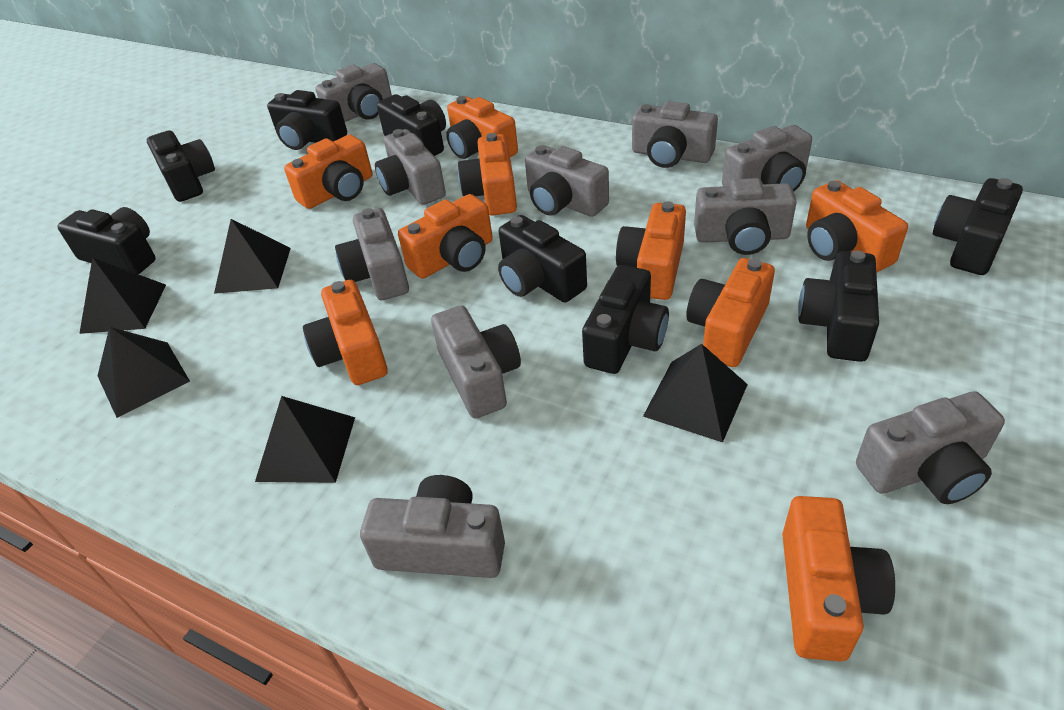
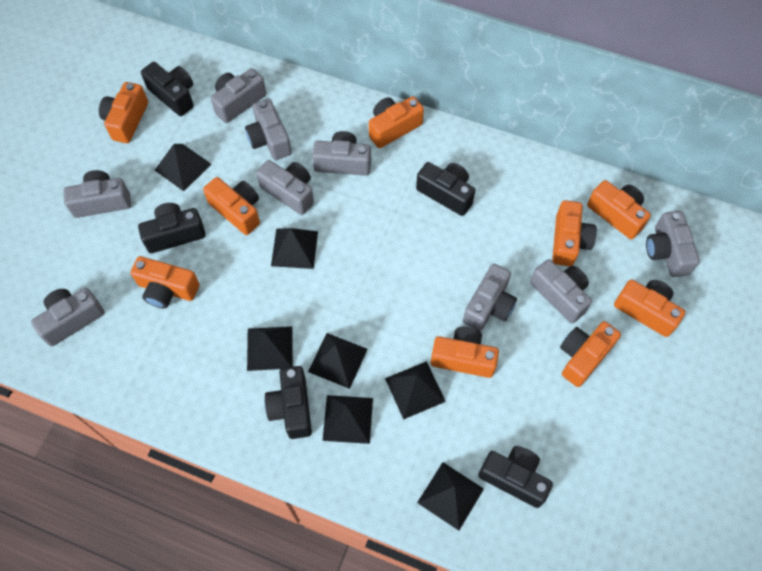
black camera: 8 -> 5
black pyramid: 5 -> 7
grey camera: 10 -> 9

